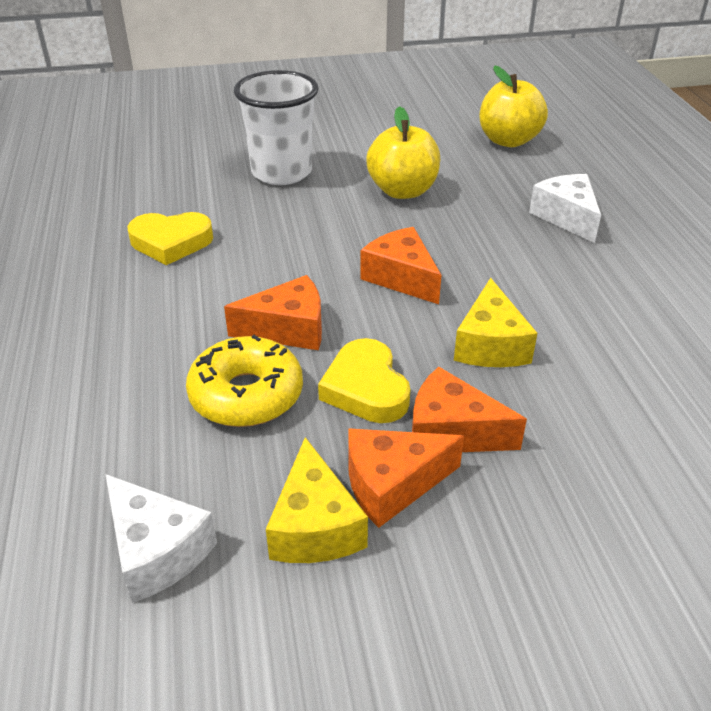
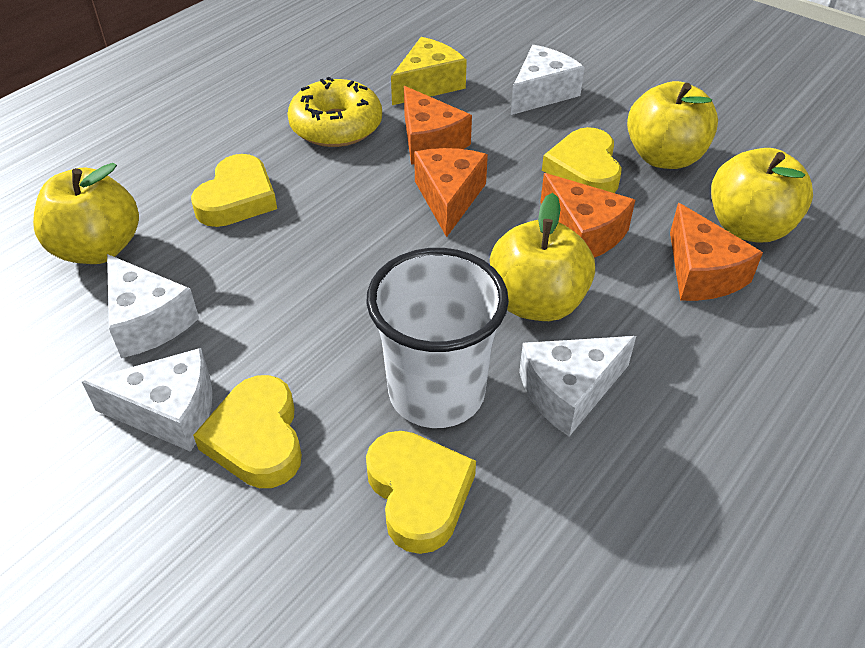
white cheese: 2 -> 4
yellow apple: 2 -> 4
yellow cheese: 2 -> 1
yellow heart: 2 -> 4

